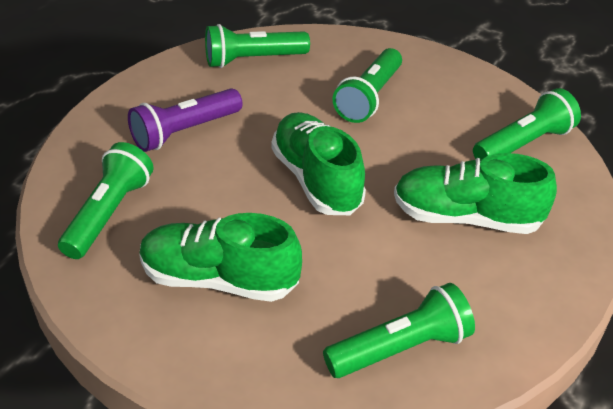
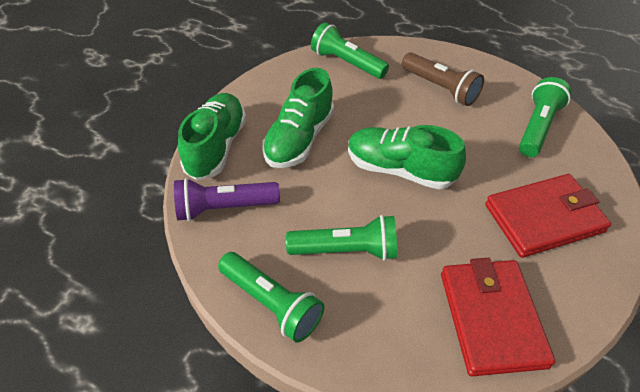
brown flashlight: 0 -> 1
green flashlight: 5 -> 4
red wallet: 0 -> 2

